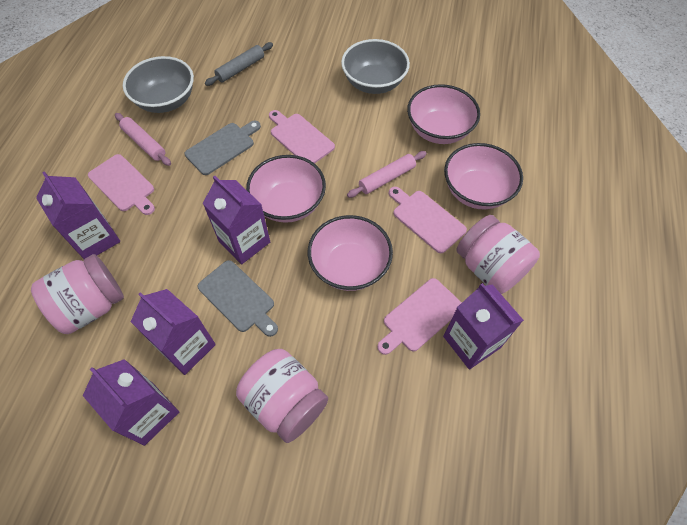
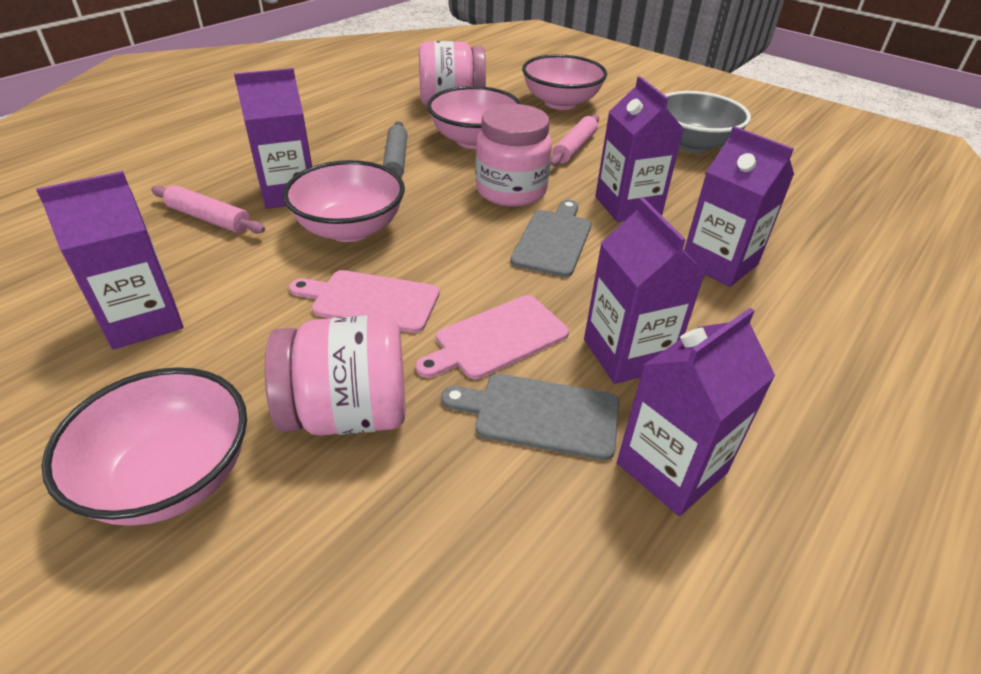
grey bowl: 2 -> 1
pink cutting board: 4 -> 2
purple carton: 5 -> 6

